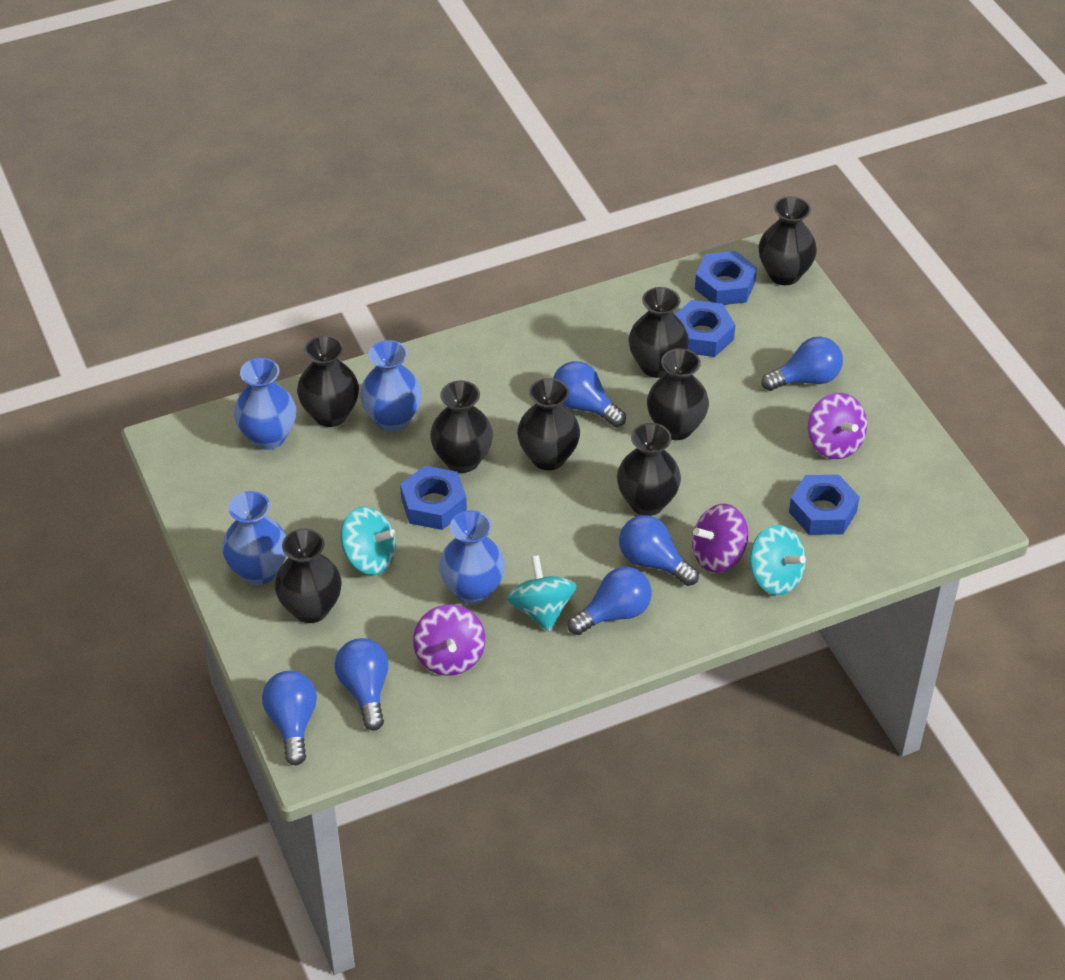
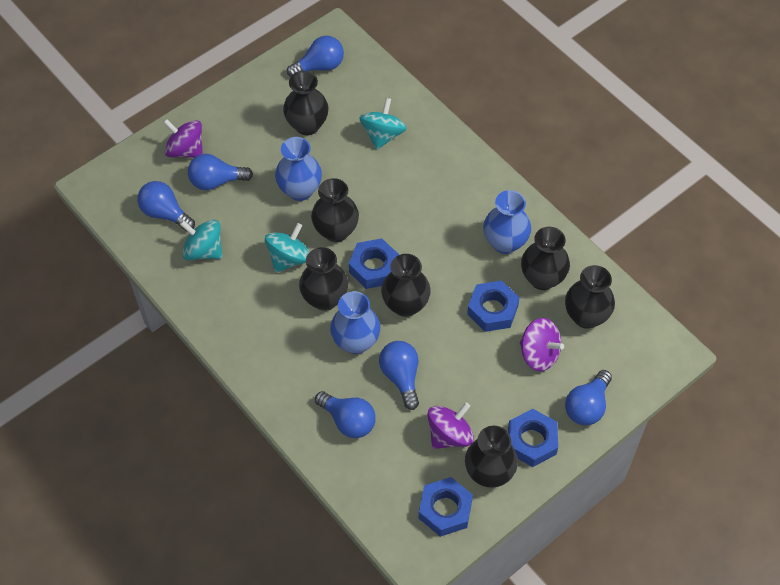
black vase: 8 -> 7
blue vase: 4 -> 3

